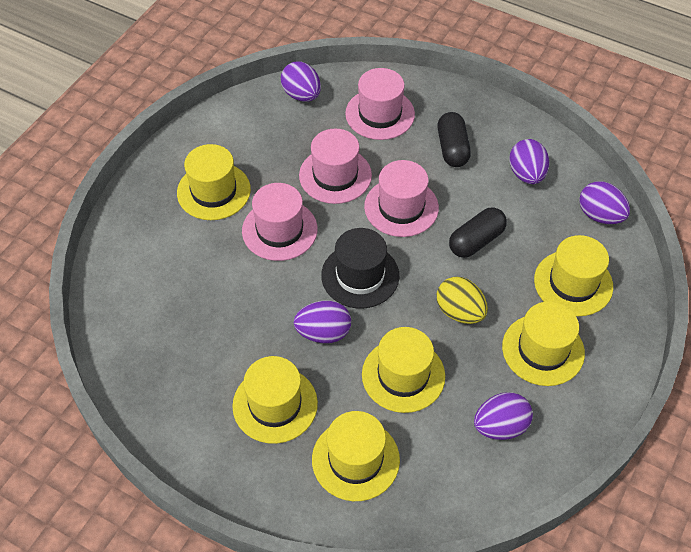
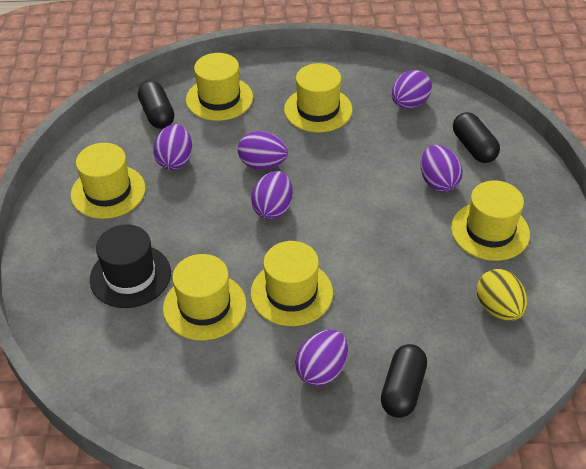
black capsule: 2 -> 3
pink hat: 4 -> 0
purple egg: 5 -> 6

